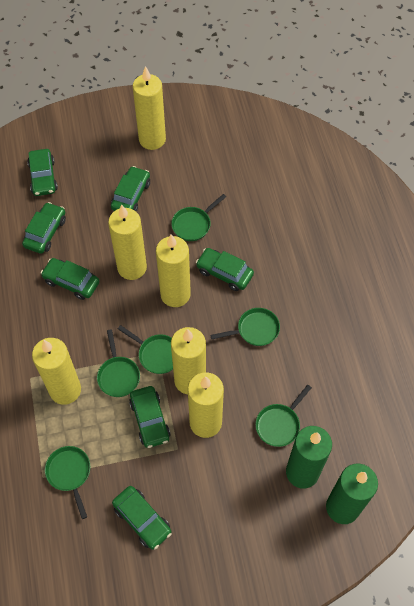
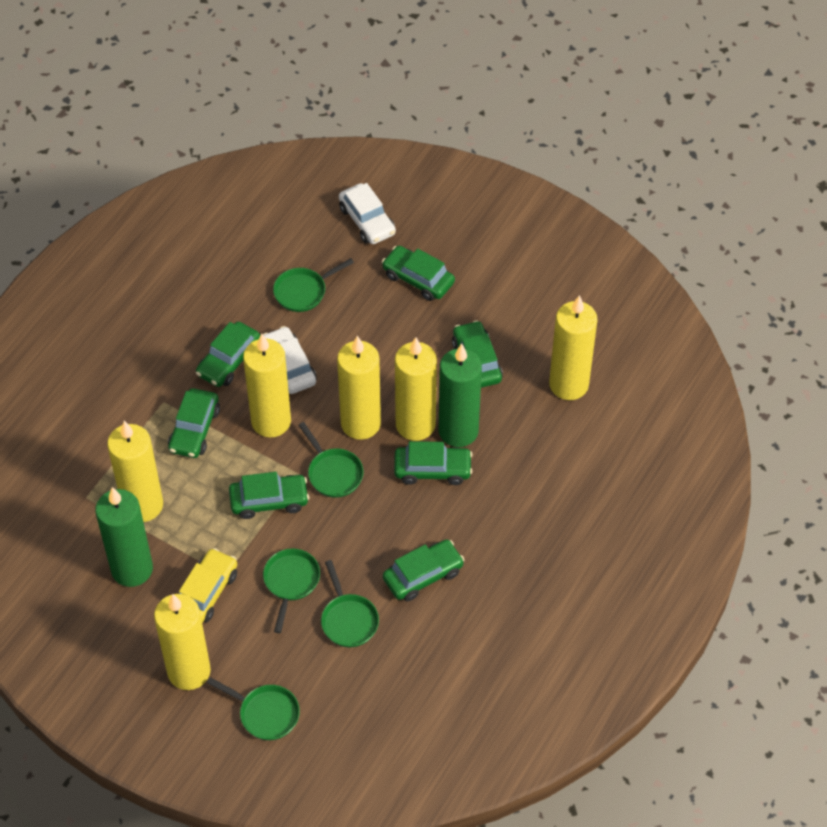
green pan: 6 -> 5
white car: 0 -> 2
yellow car: 0 -> 1

